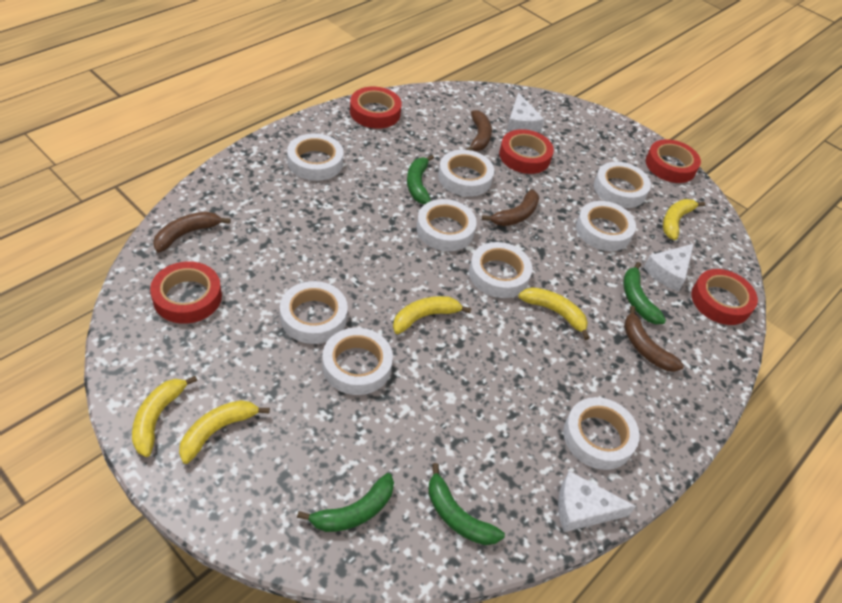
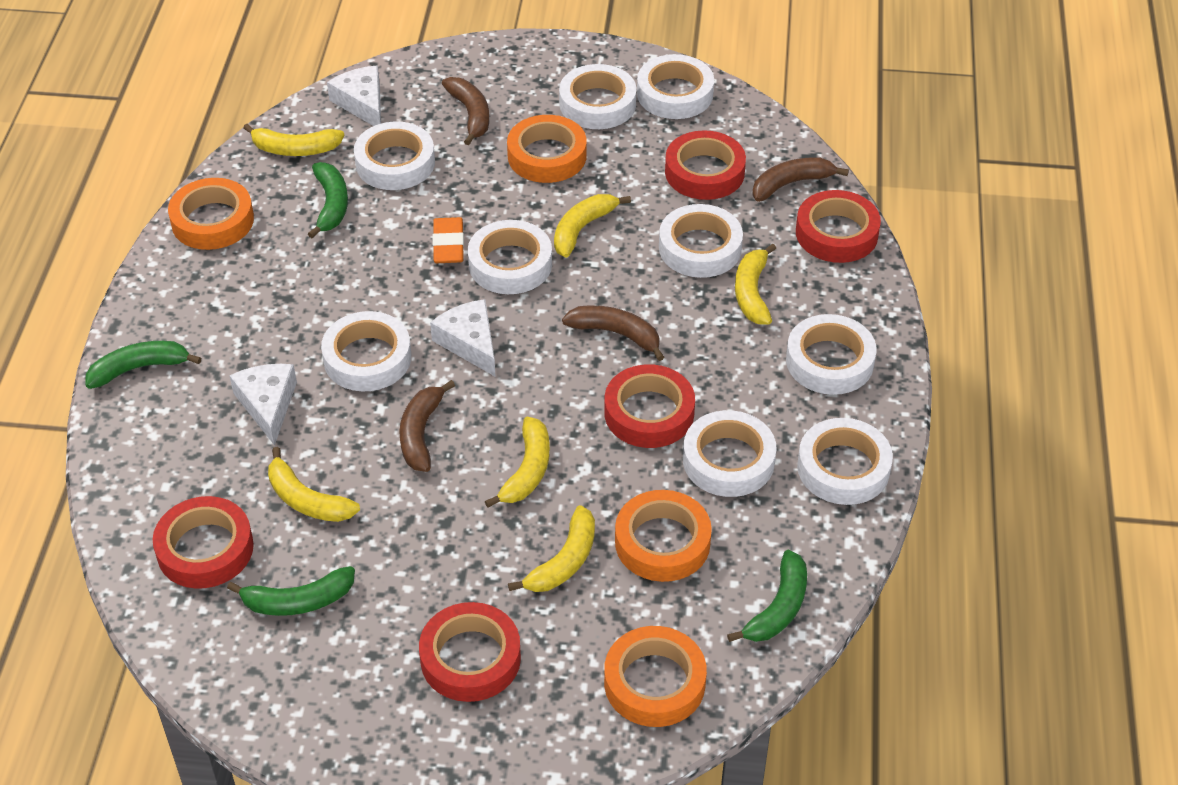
orange eraser: 0 -> 1
orange tape: 0 -> 4
yellow banana: 5 -> 6

